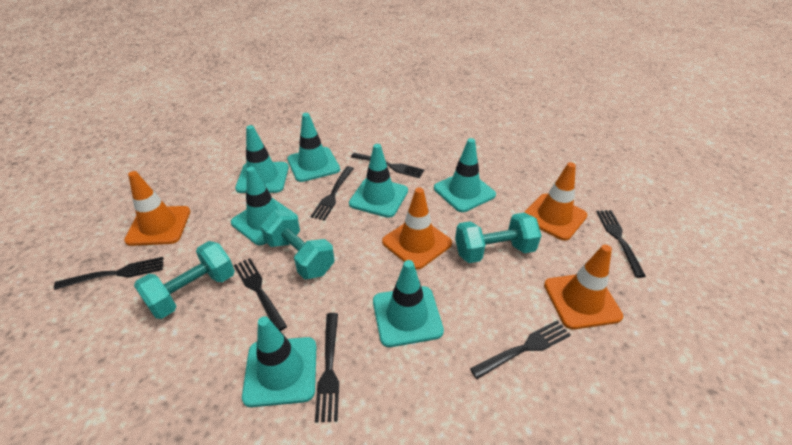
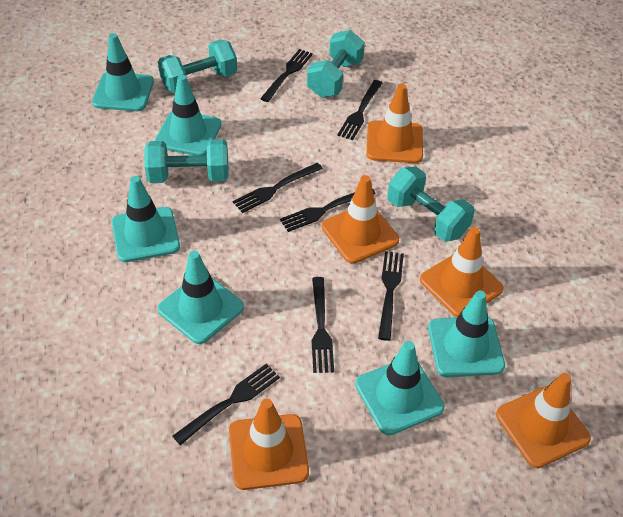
orange traffic cone: 4 -> 5
turquoise dumbbell: 3 -> 4
turquoise traffic cone: 7 -> 6

